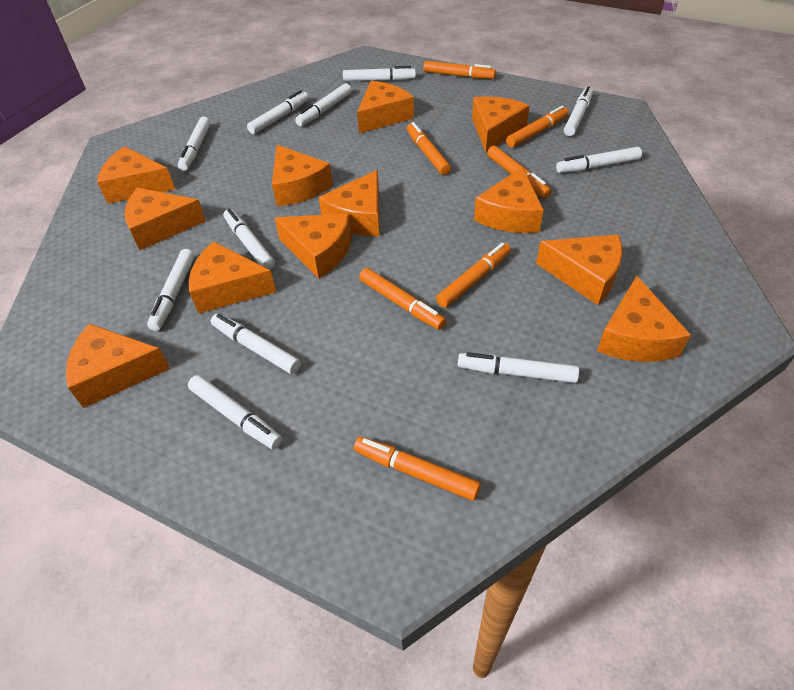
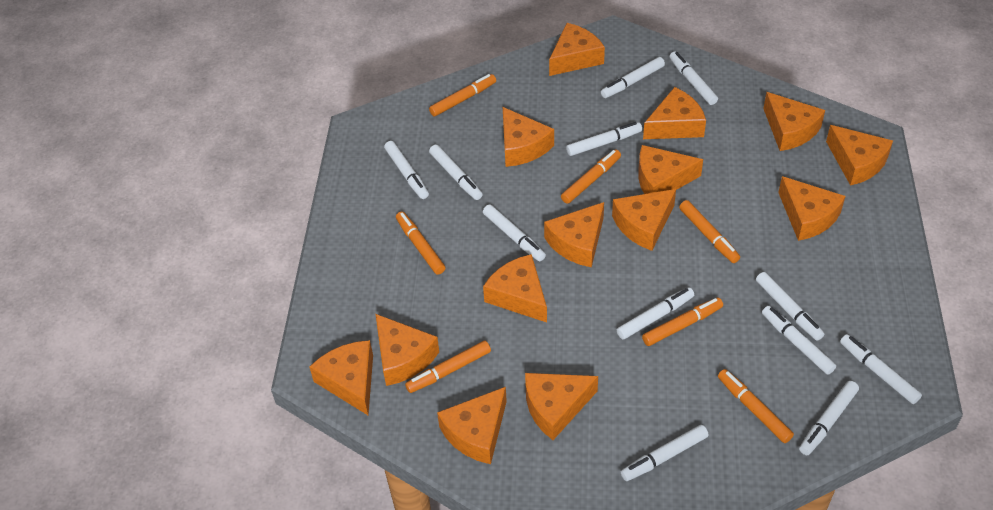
orange cheese: 12 -> 14
white marker: 11 -> 12

